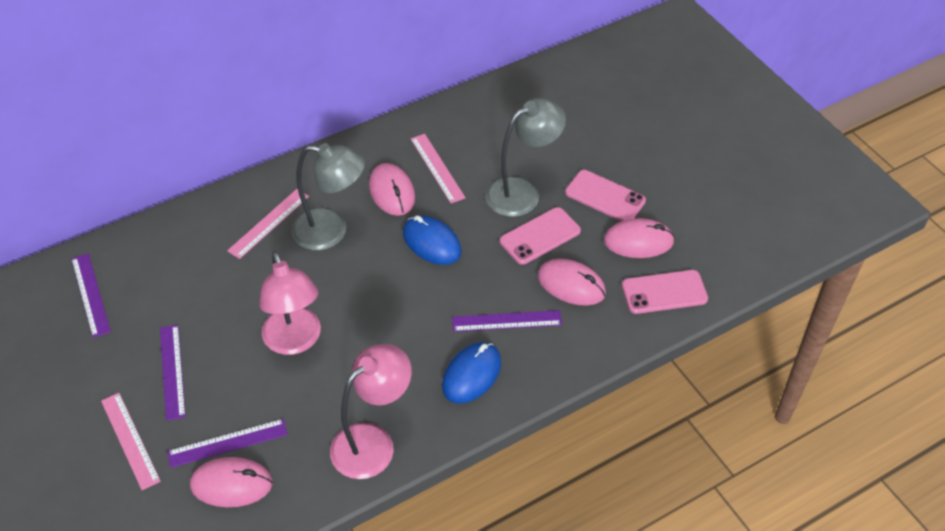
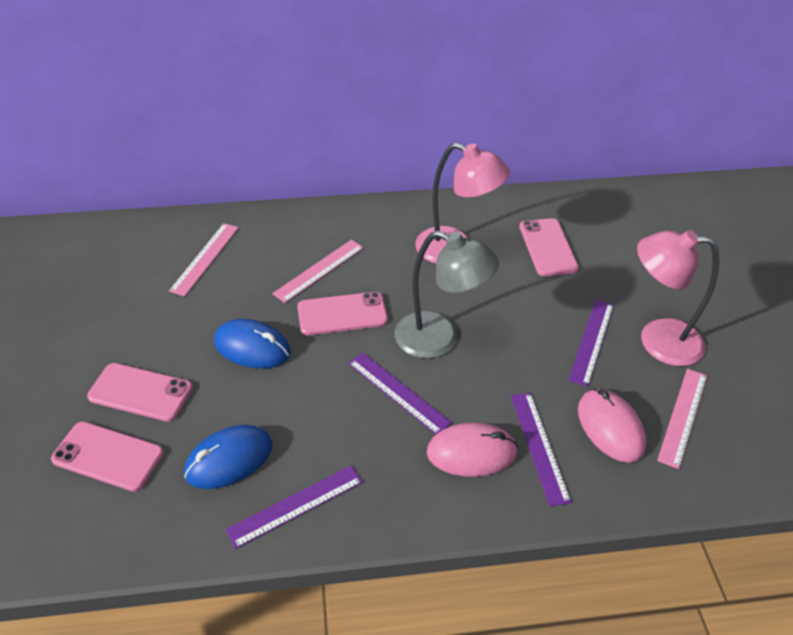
grey lamp: 2 -> 1
pink mouse: 4 -> 2
pink phone: 3 -> 4

